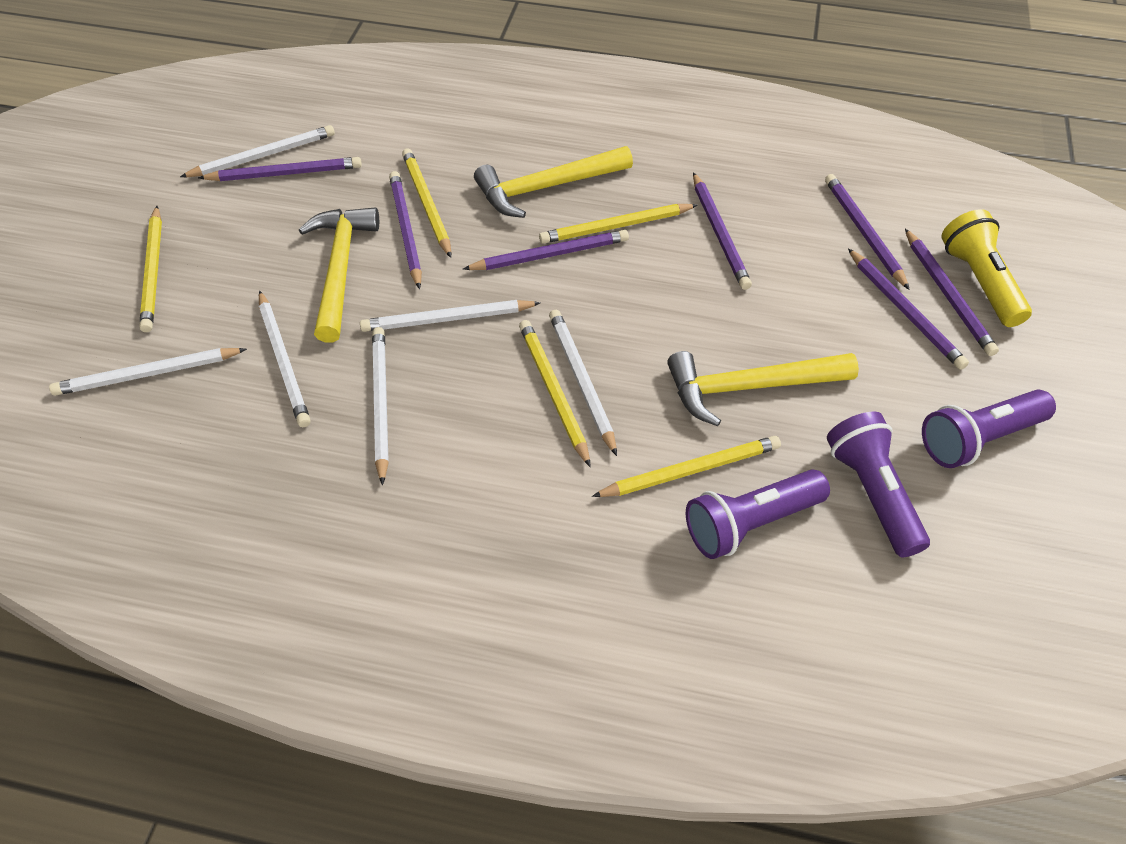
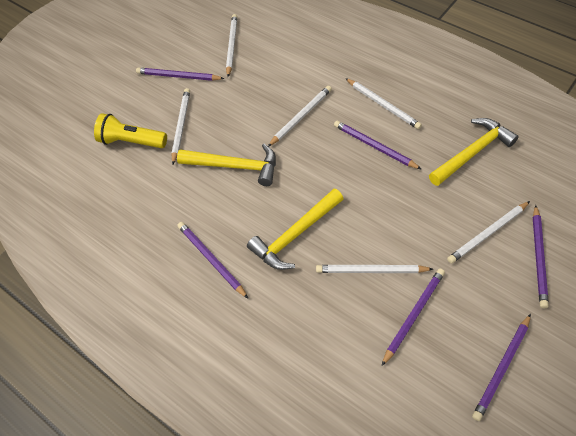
purple flashlight: 3 -> 0
purple pencil: 7 -> 6
yellow pencil: 5 -> 0

